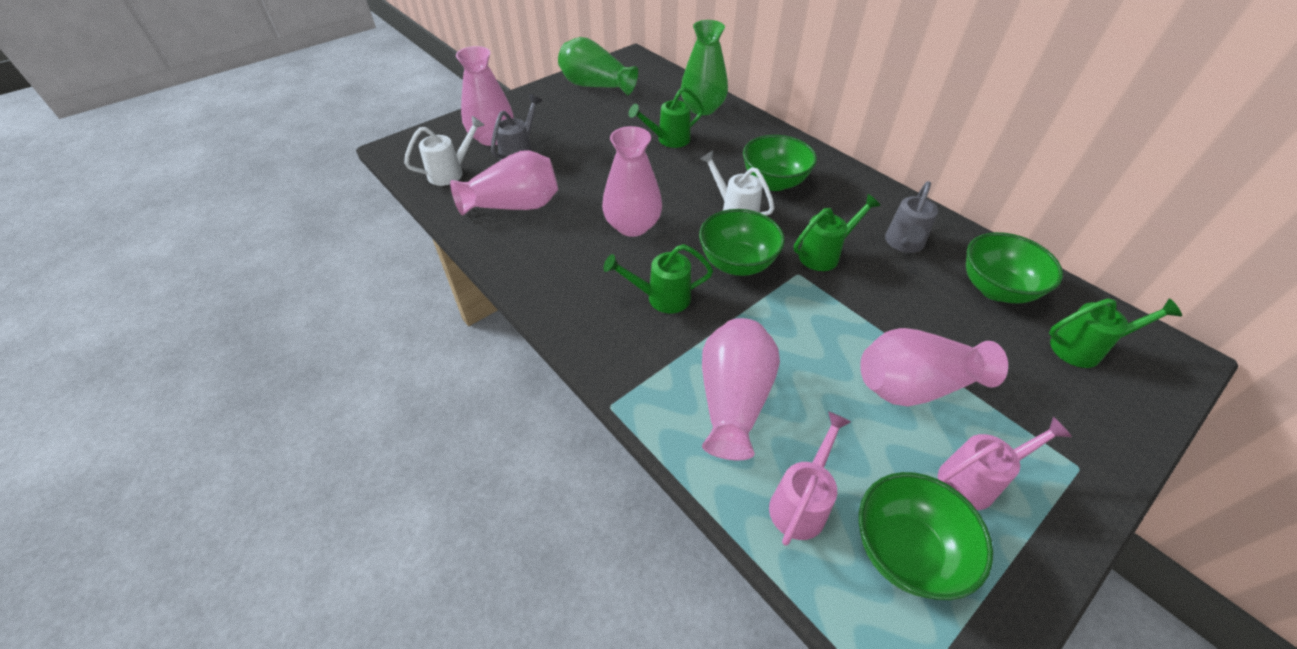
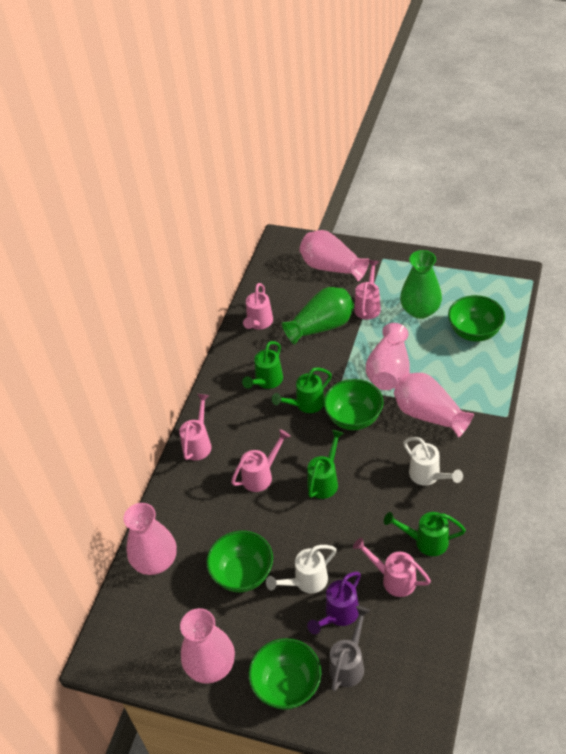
grey watering can: 2 -> 1
pink watering can: 2 -> 5
purple watering can: 0 -> 1

